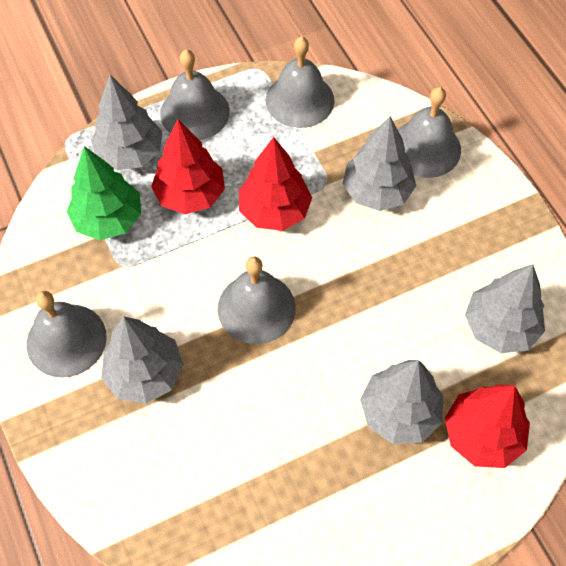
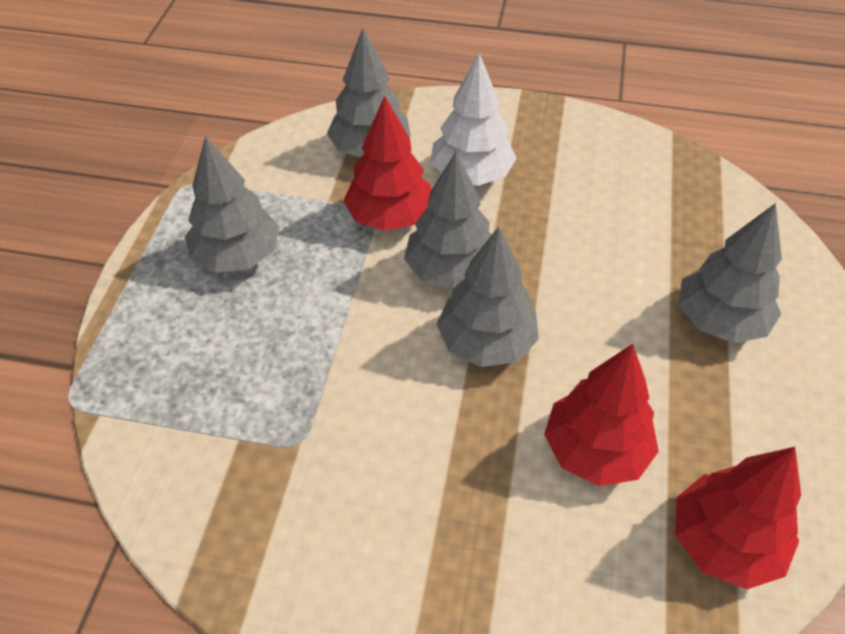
green tree: 1 -> 0
grey bell: 5 -> 0
white tree: 0 -> 1

